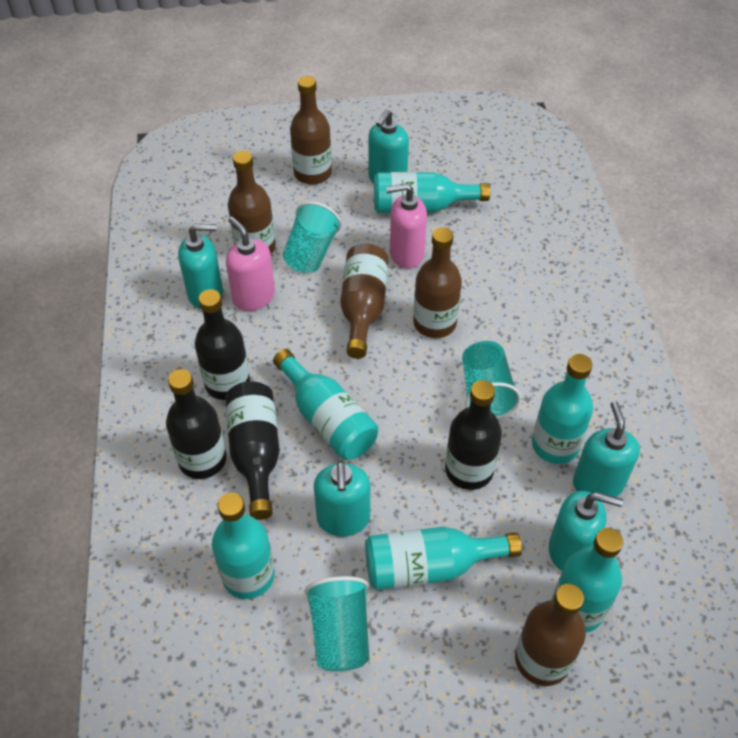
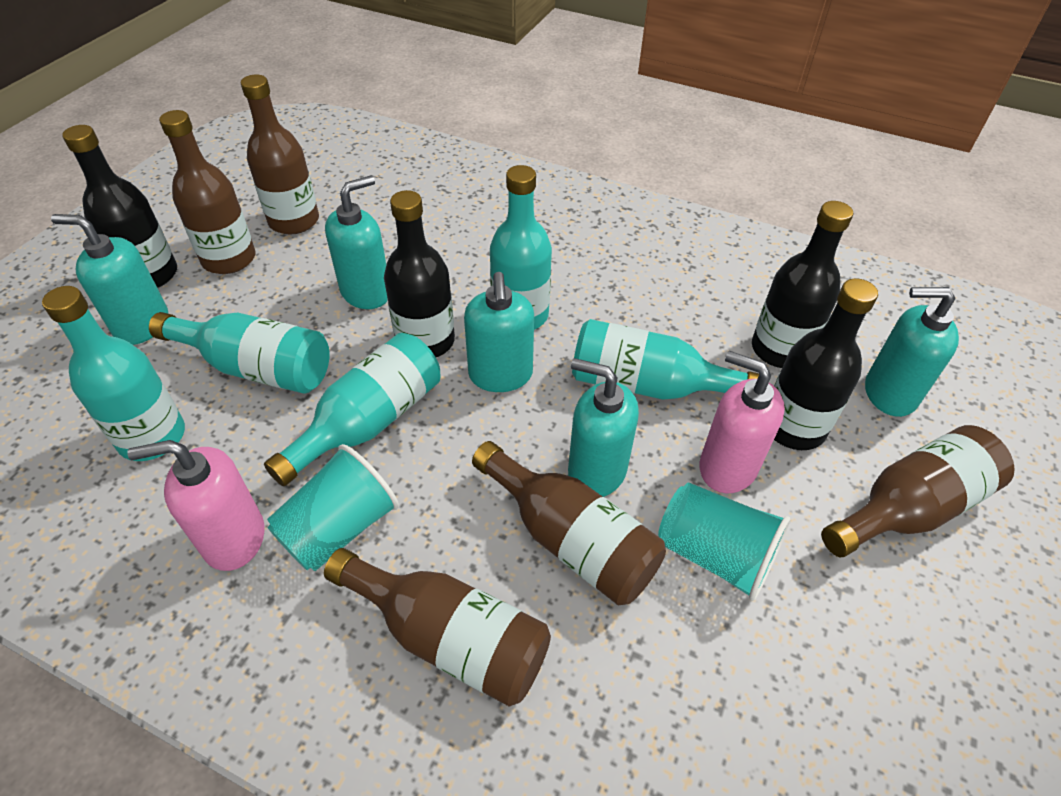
turquoise bottle: 6 -> 5
turquoise cup: 3 -> 2

